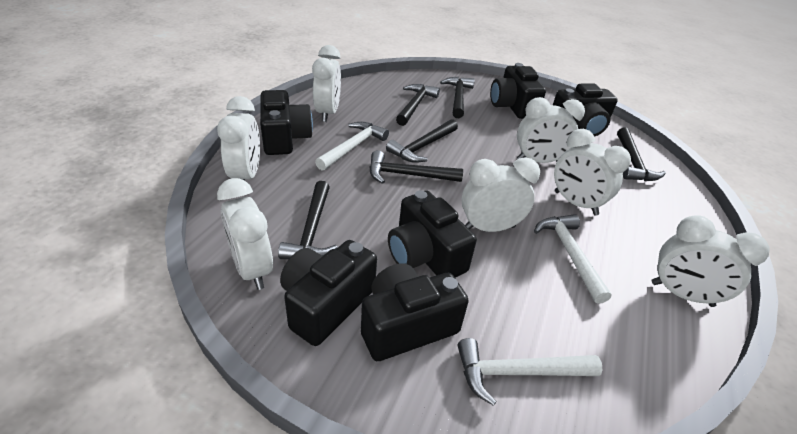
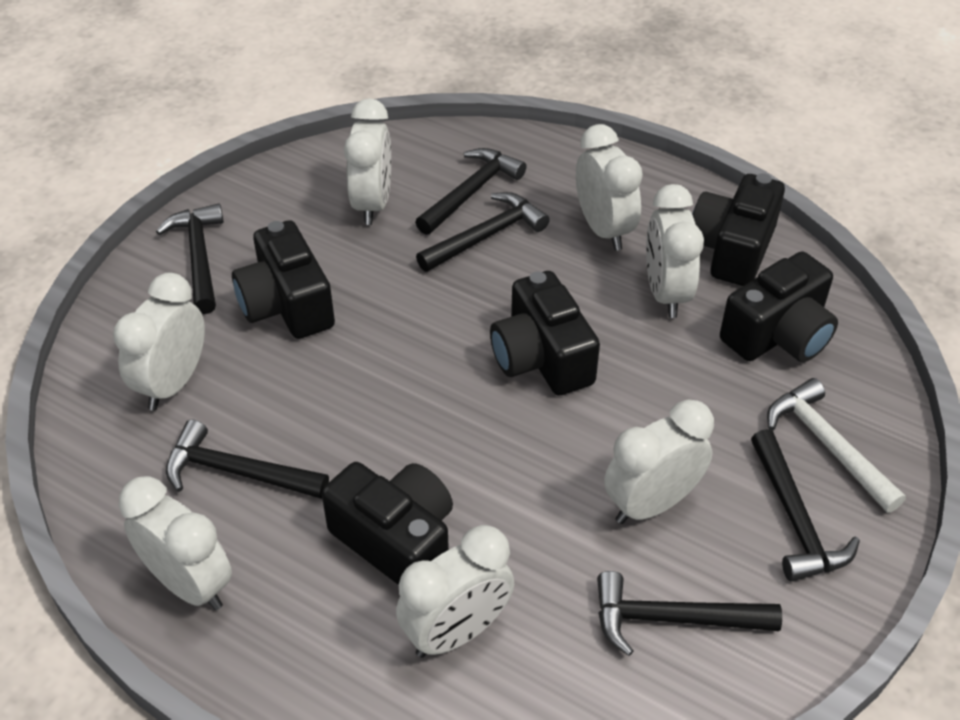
black camera: 6 -> 5
white hammer: 3 -> 1

